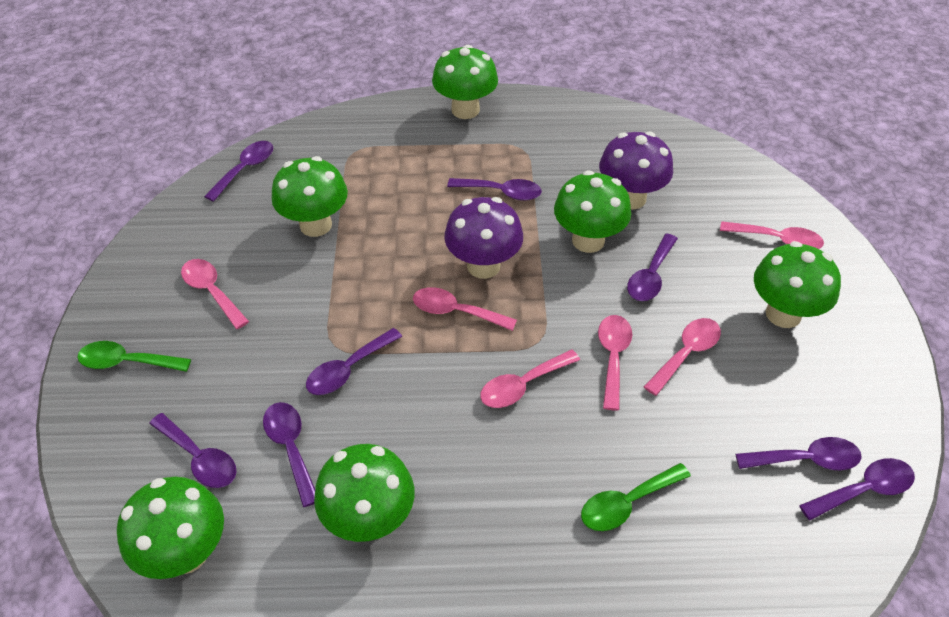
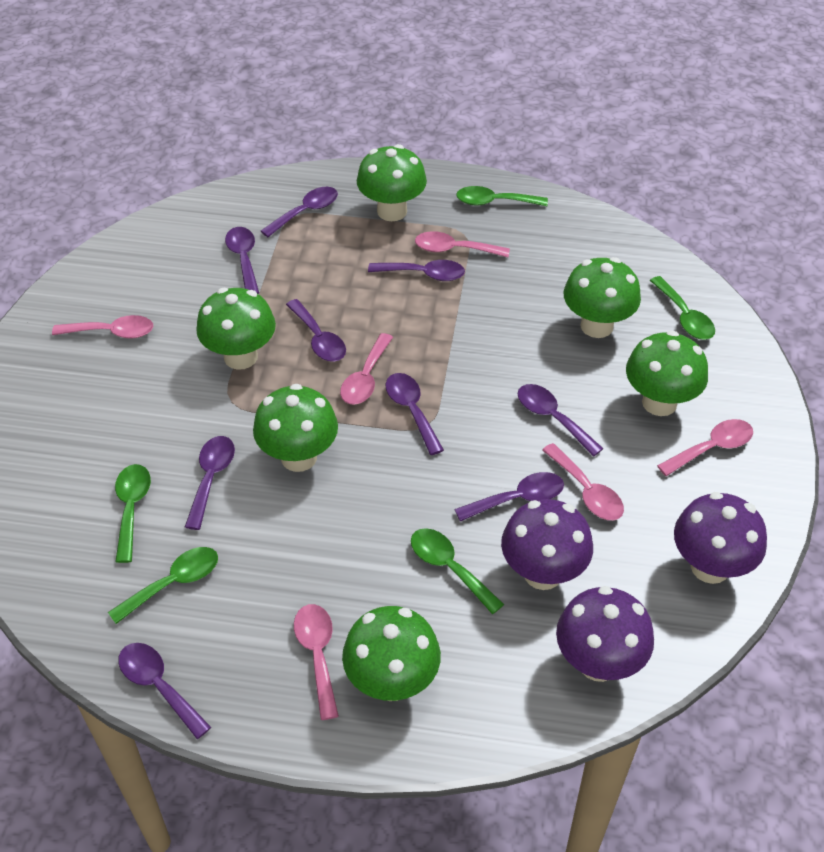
green spoon: 2 -> 5
purple mushroom: 2 -> 3
purple spoon: 8 -> 9

